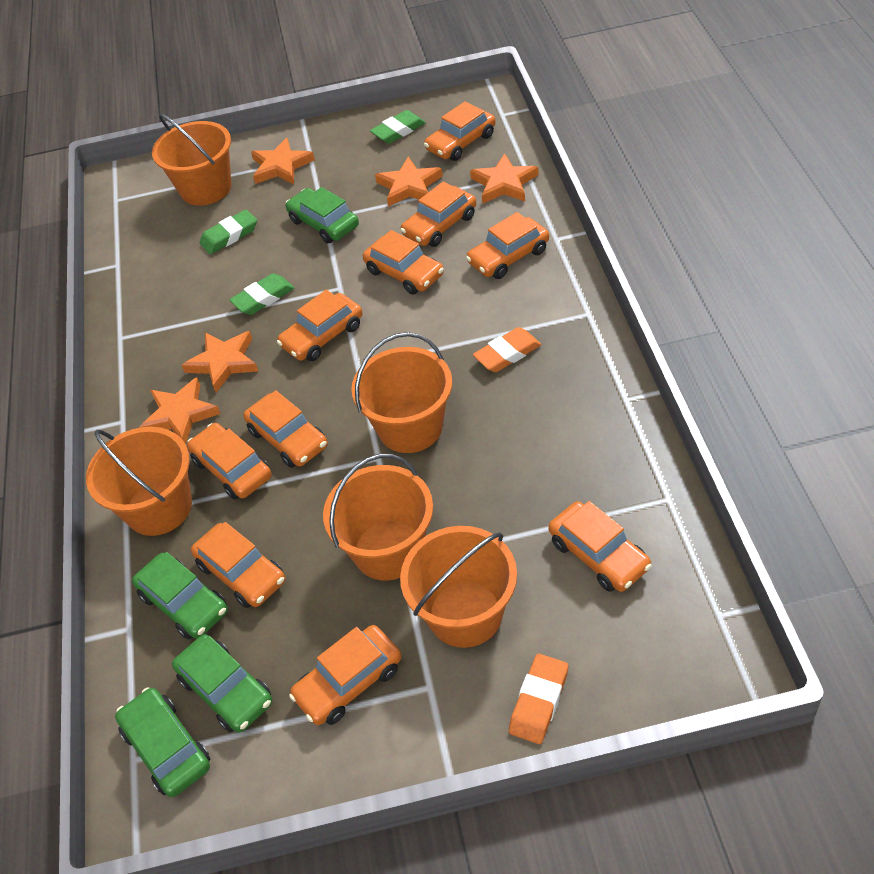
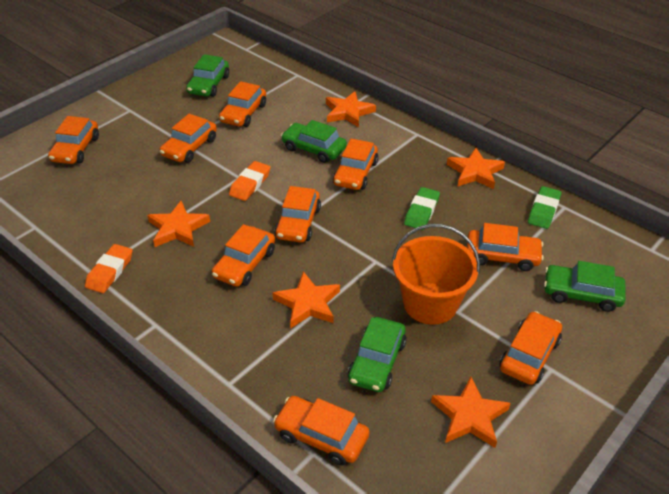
green eraser: 3 -> 2
orange bucket: 5 -> 1
orange car: 10 -> 9

